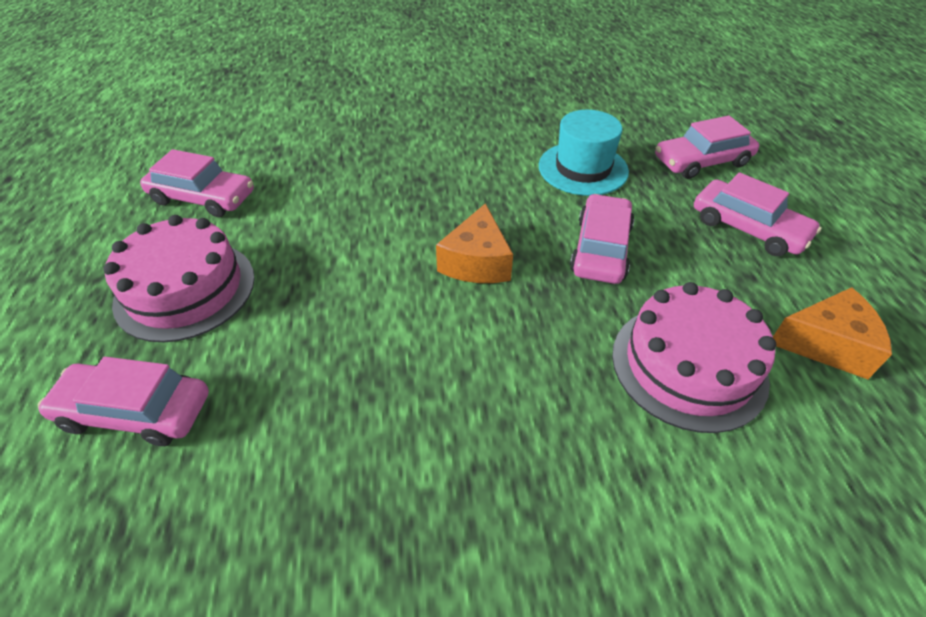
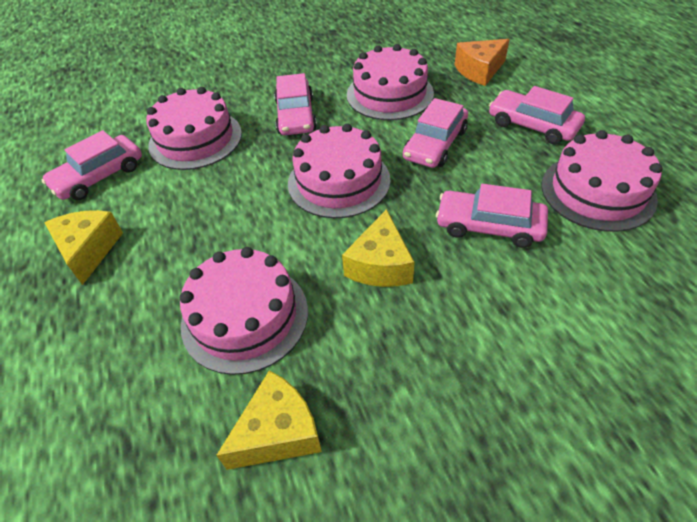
orange cheese: 2 -> 1
pink cake: 2 -> 5
turquoise hat: 1 -> 0
yellow cheese: 0 -> 3

